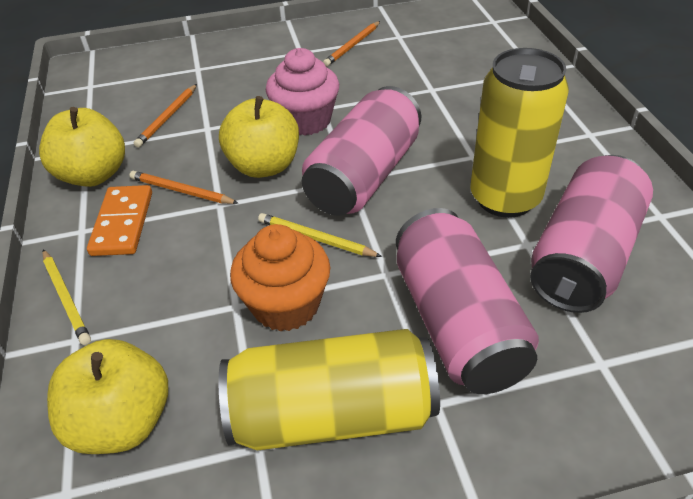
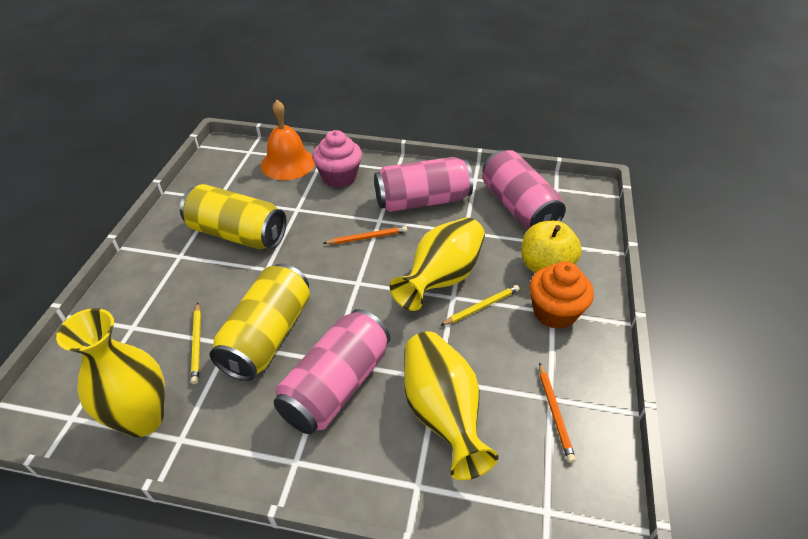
orange bell: 0 -> 1
orange domino: 1 -> 0
orange pencil: 3 -> 2
yellow apple: 3 -> 1
yellow vase: 0 -> 3

